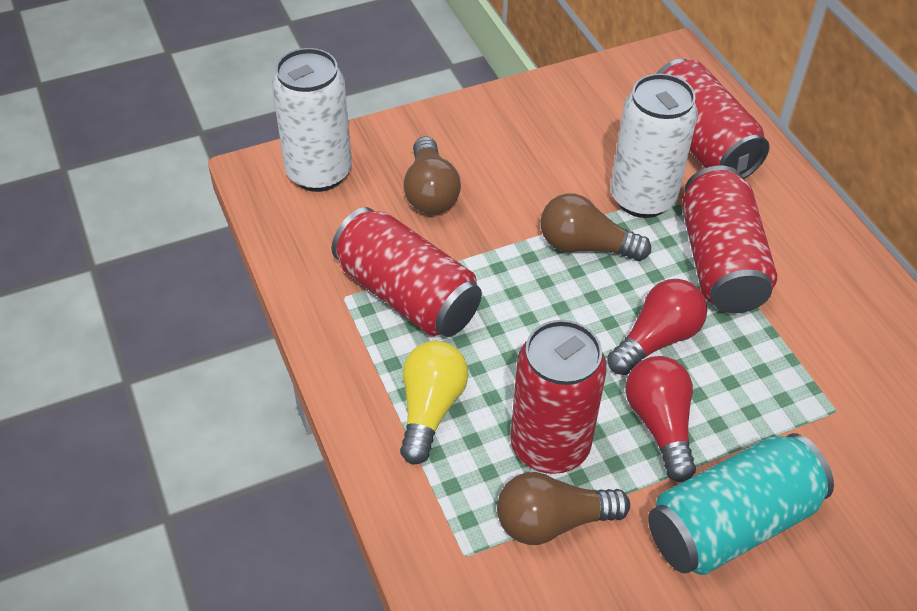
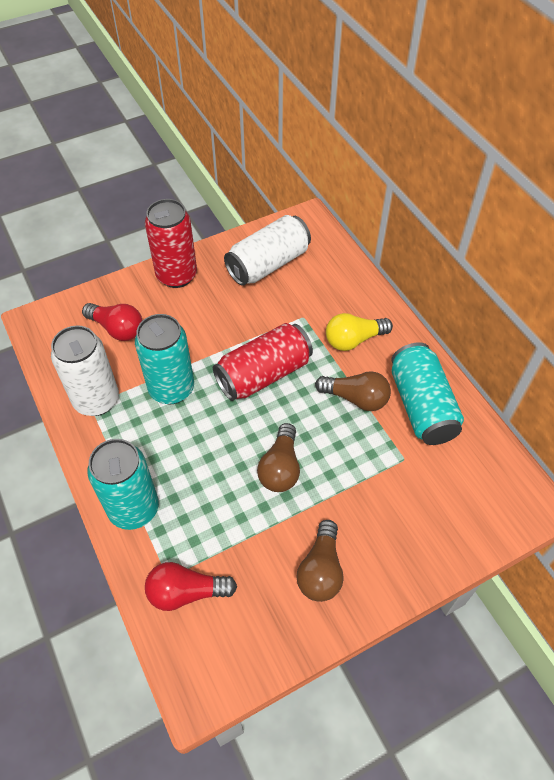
red can: 4 -> 2
turquoise can: 1 -> 3

